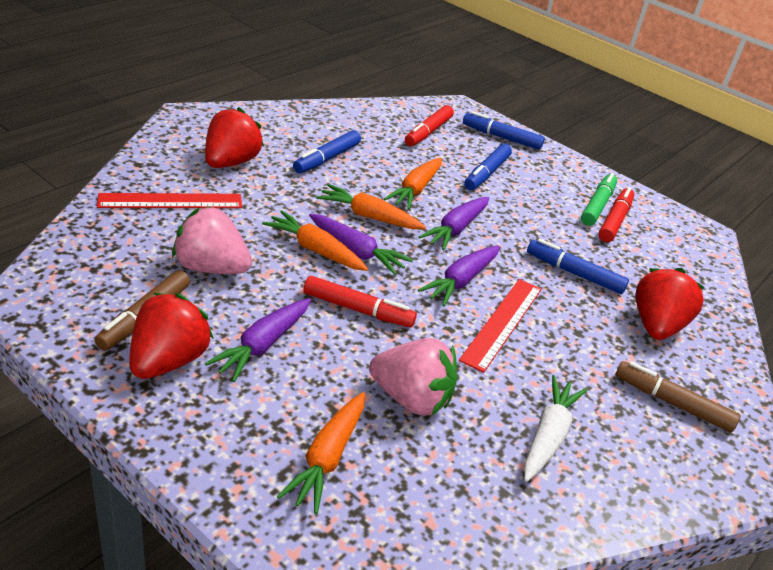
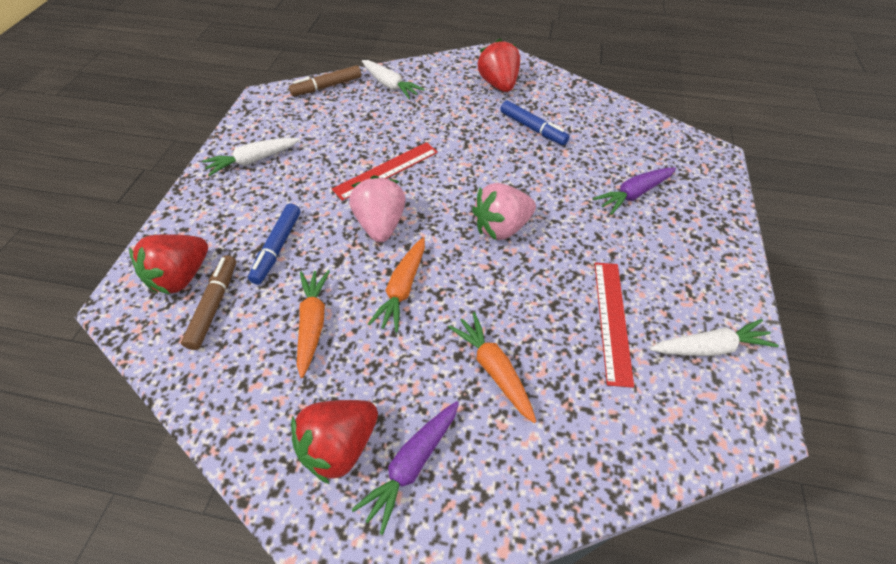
blue marker: 4 -> 2
green marker: 1 -> 0
orange carrot: 4 -> 3
purple carrot: 4 -> 2
red marker: 3 -> 0
white carrot: 1 -> 3

